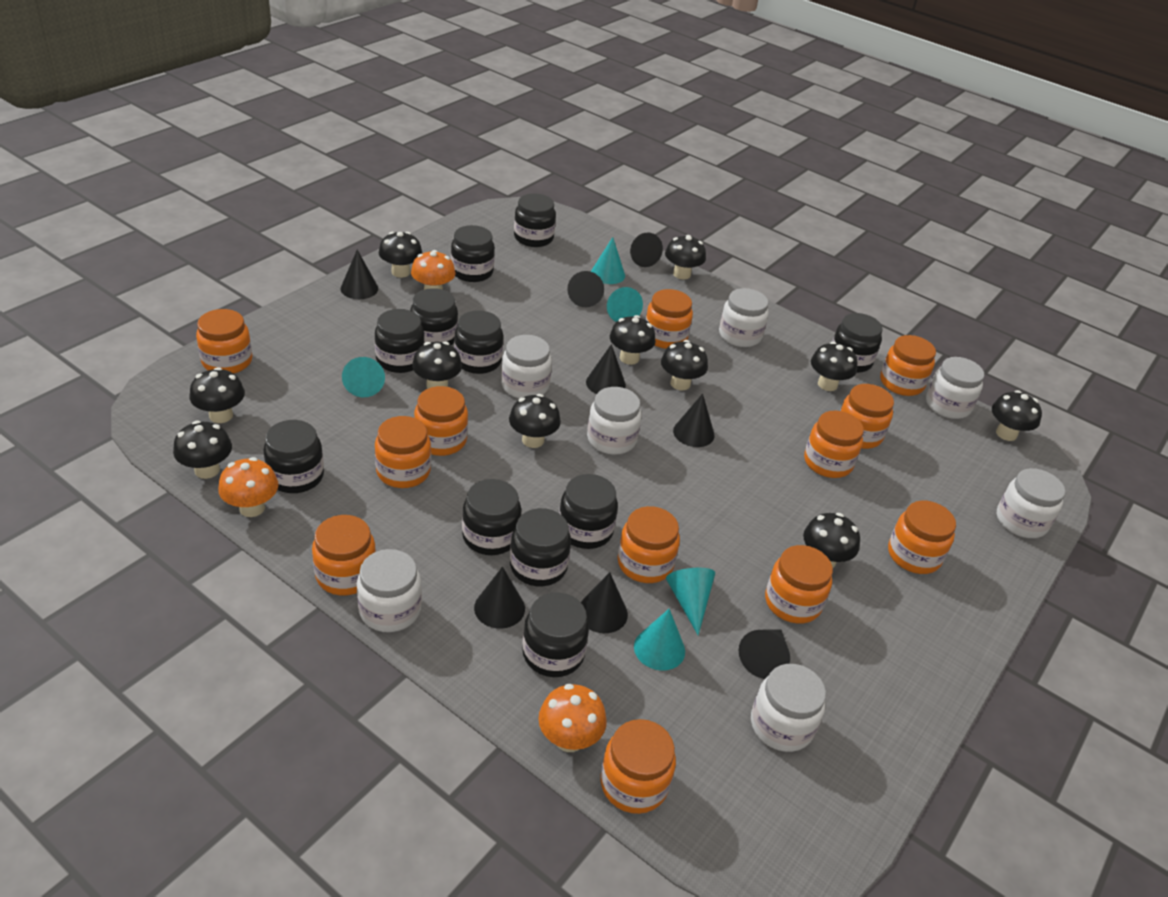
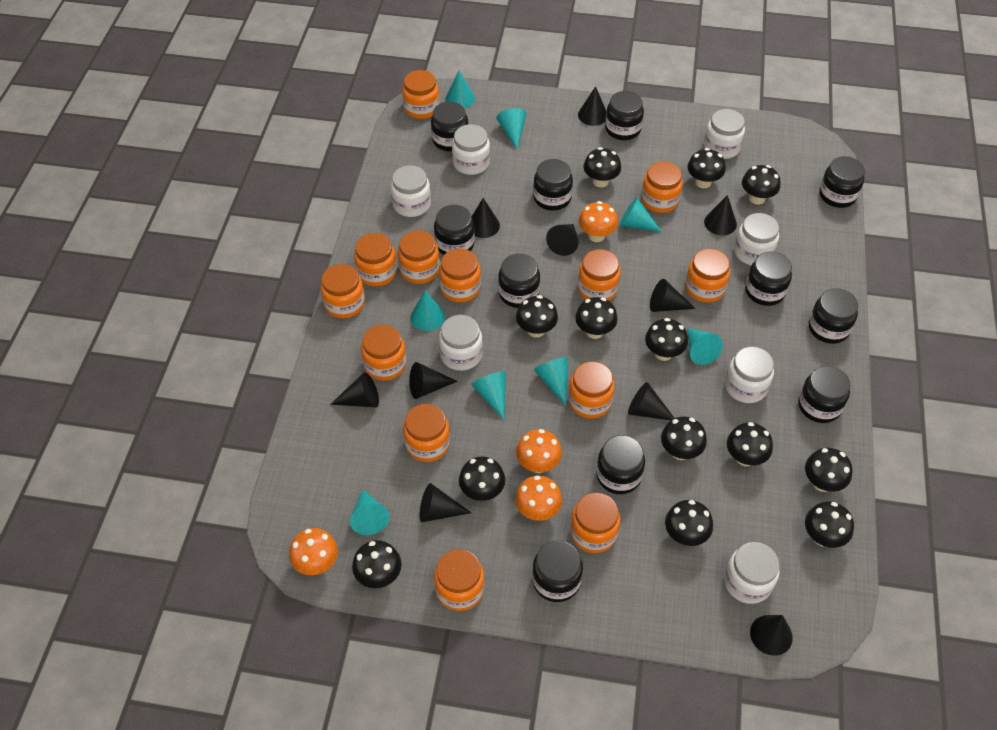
black cone: 8 -> 10
black mushroom: 11 -> 13
orange jar: 12 -> 13
orange mushroom: 3 -> 4
turquoise cone: 5 -> 8

